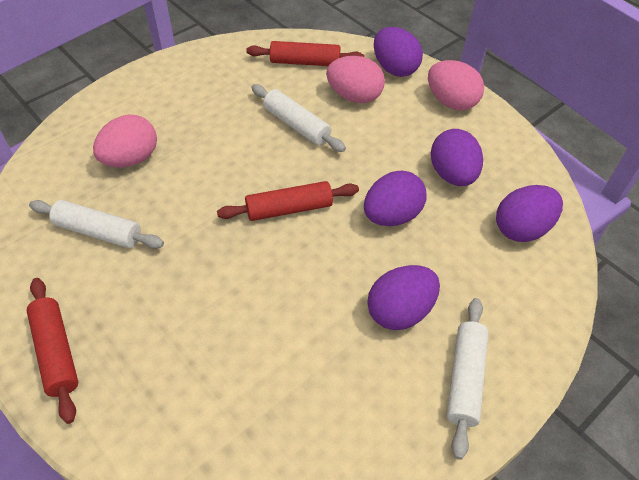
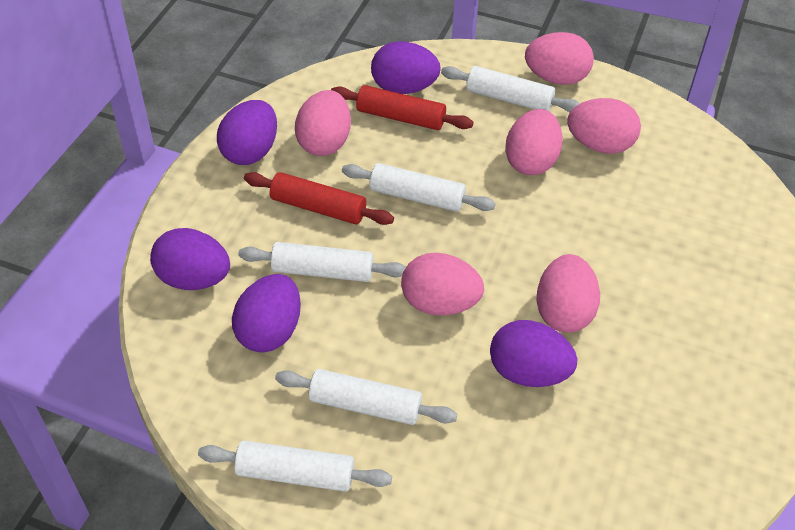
pink egg: 3 -> 6
red rolling pin: 3 -> 2
white rolling pin: 3 -> 5

